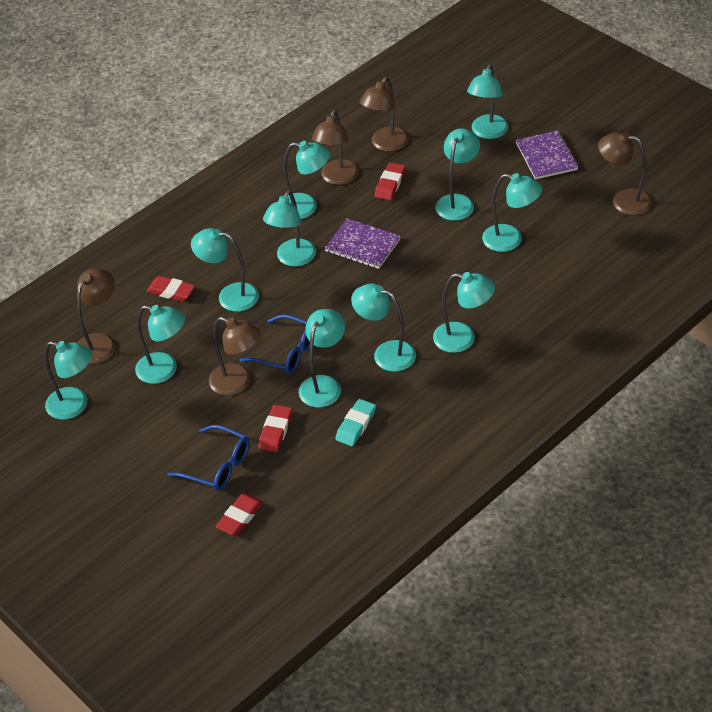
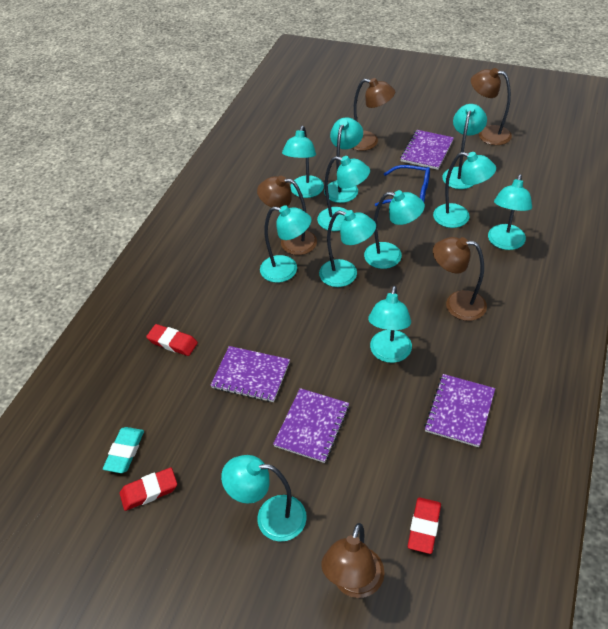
blue glasses: 2 -> 1
purple notebook: 2 -> 4
red eraser: 4 -> 3

